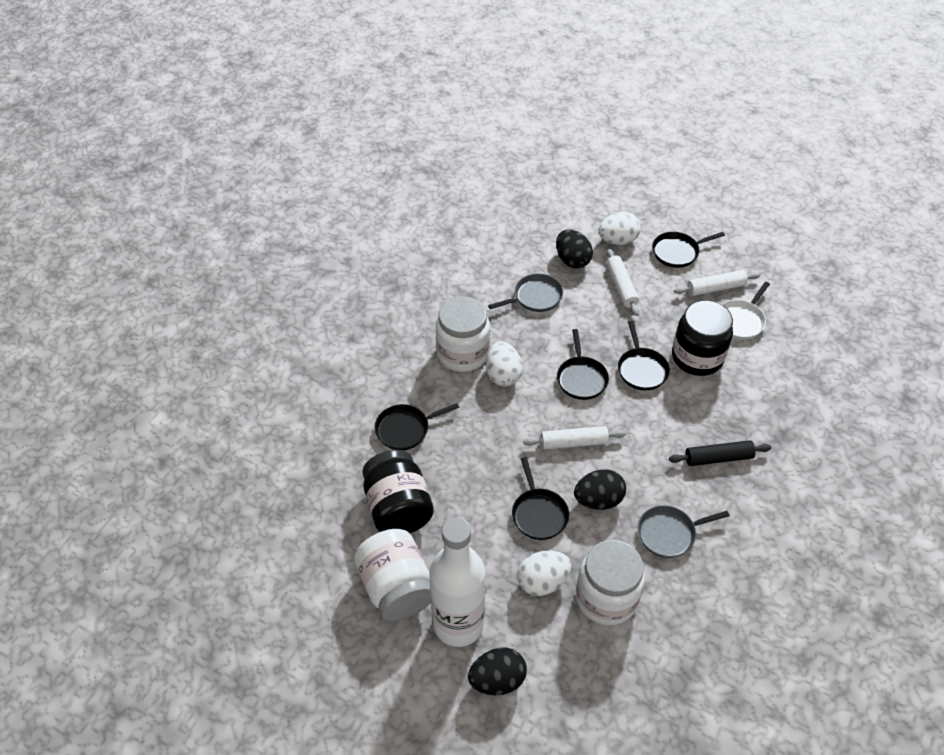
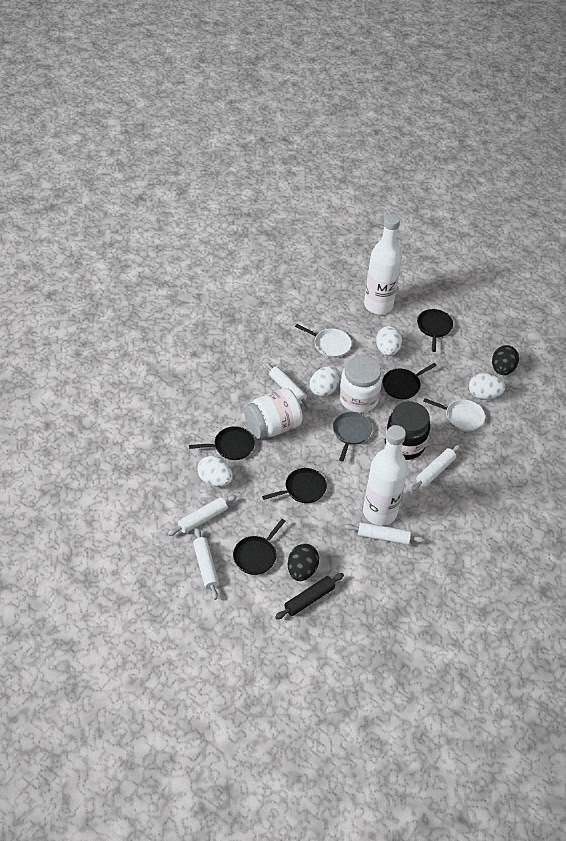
black egg: 3 -> 2
black jar: 2 -> 1
grey pan: 2 -> 1
white bottle: 1 -> 2
white egg: 3 -> 4
white jar: 3 -> 2
white pan: 1 -> 2
white rolling pin: 3 -> 5

